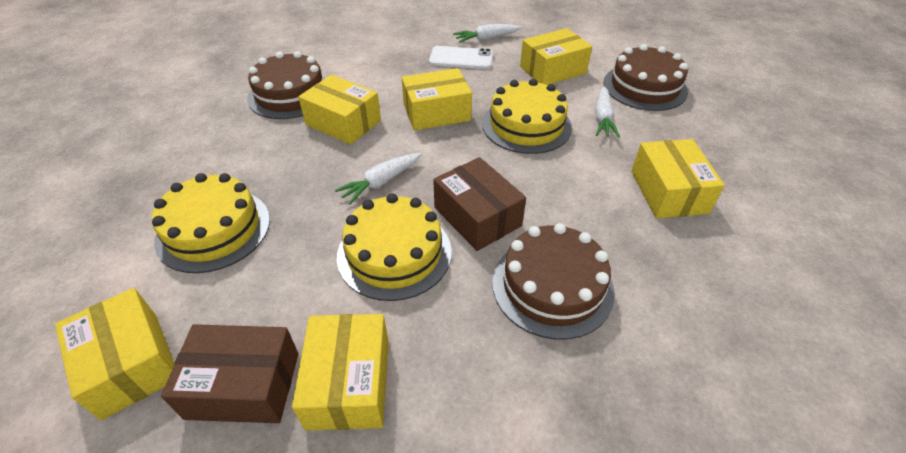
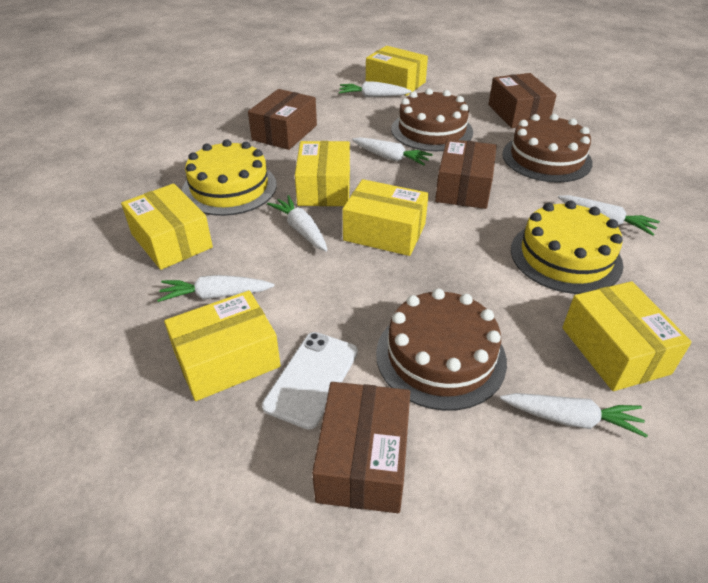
brown box: 2 -> 4
white carrot: 3 -> 6
yellow cake: 3 -> 2

